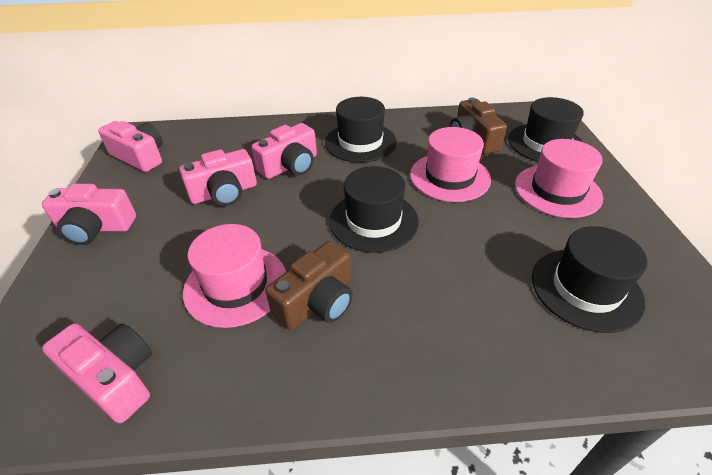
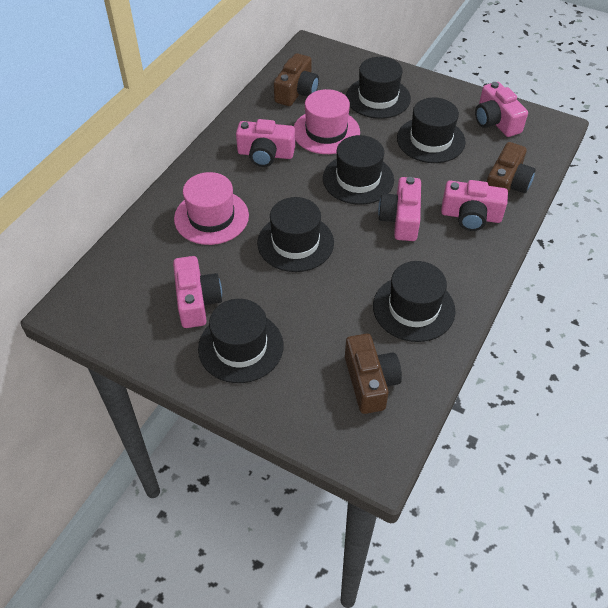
black hat: 4 -> 6
brown camera: 2 -> 3
pink hat: 3 -> 2

